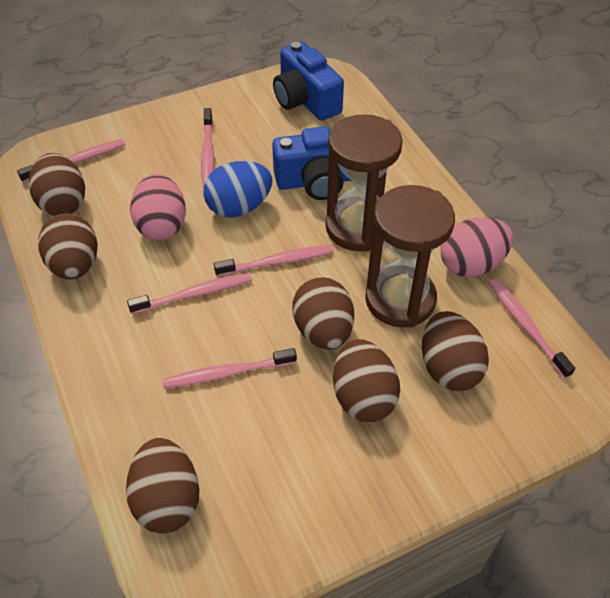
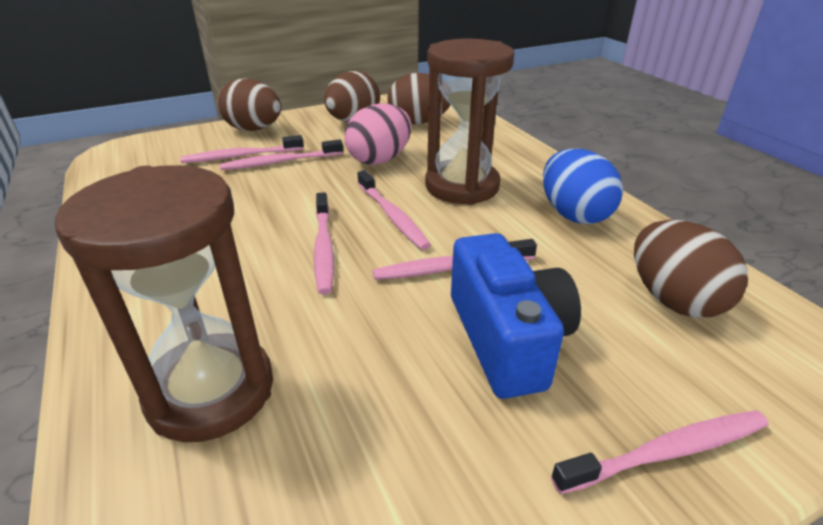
blue camera: 2 -> 1
brown egg: 6 -> 4
pink egg: 2 -> 1

